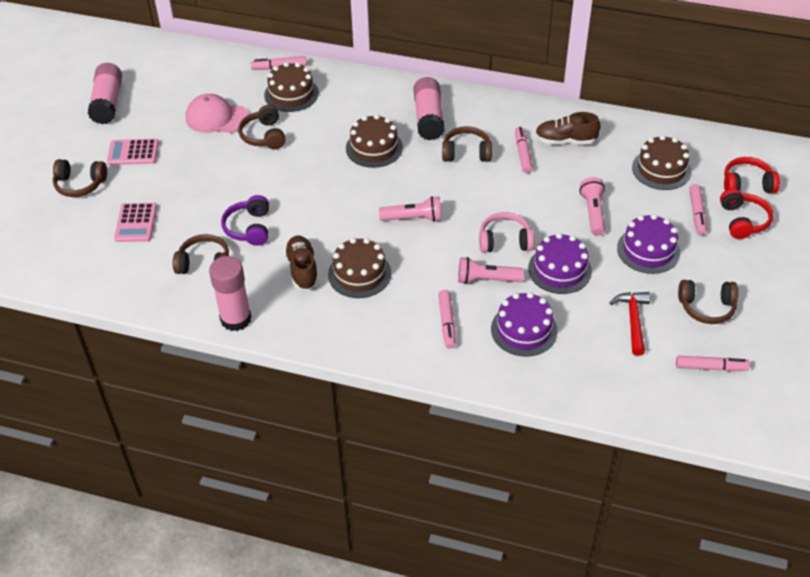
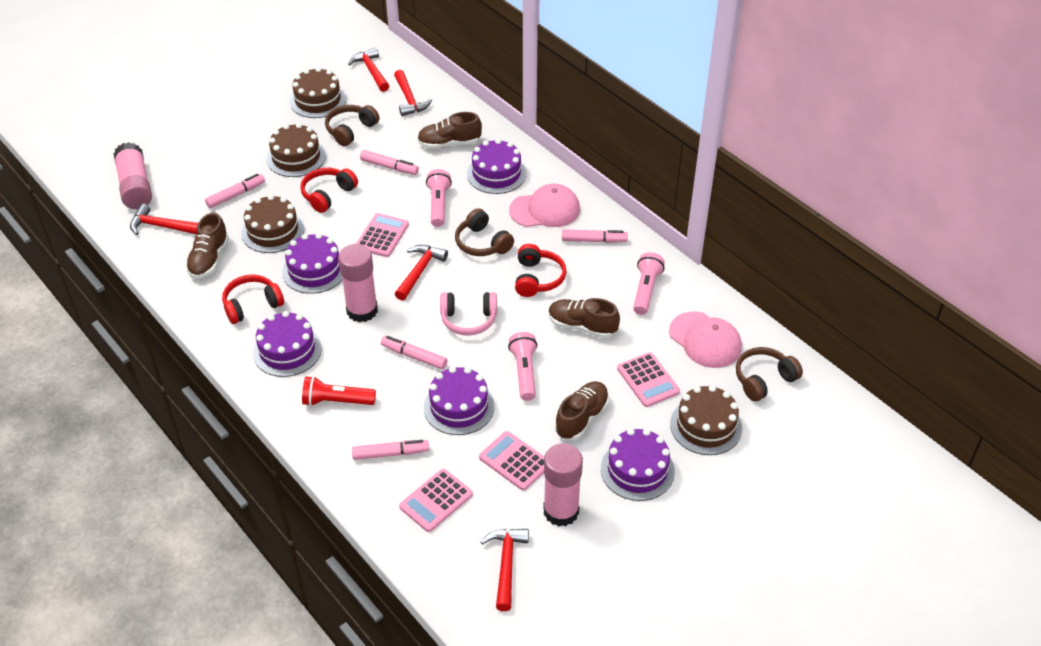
brown headphones: 5 -> 3
brown shoe: 2 -> 4
pink calculator: 2 -> 4
pink cap: 1 -> 2
purple cake: 3 -> 5
purple headphones: 1 -> 0
red flashlight: 0 -> 1
red hammer: 1 -> 5
red headphones: 2 -> 3

